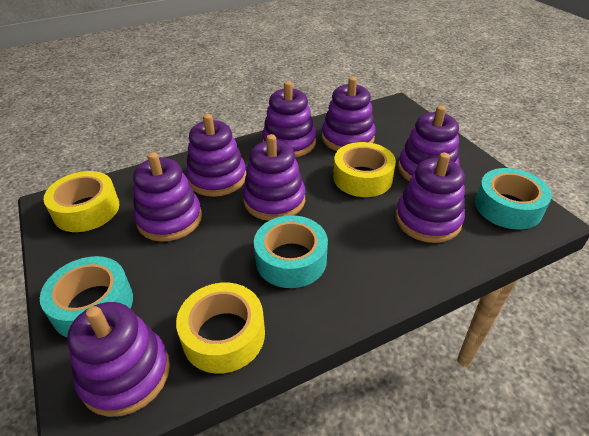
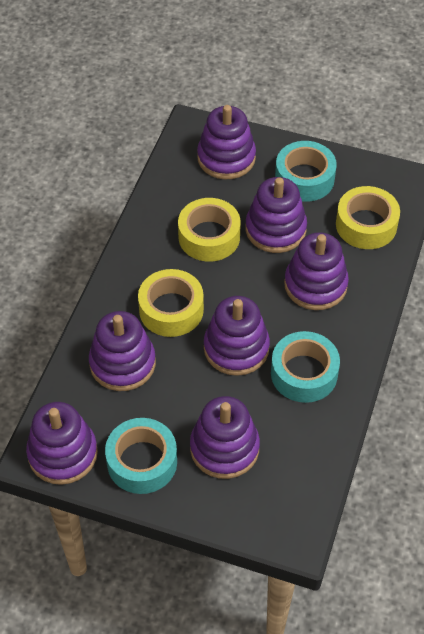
purple stacking toy: 8 -> 7

